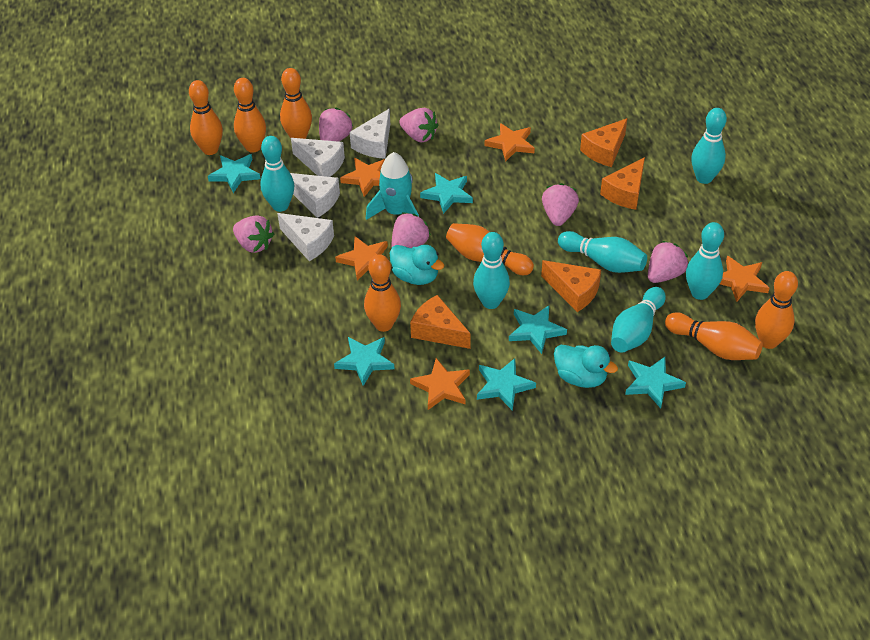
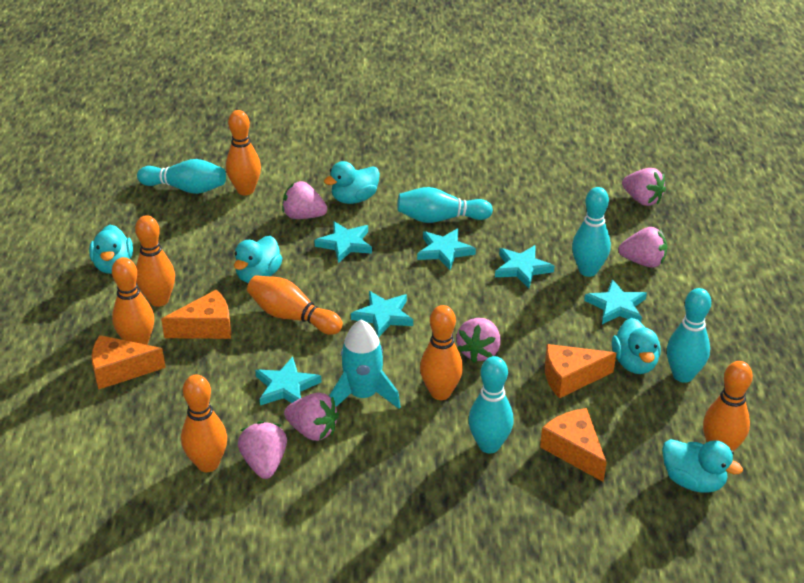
orange star: 5 -> 0
turquoise bowling pin: 6 -> 5
turquoise duck: 2 -> 5
white cheese: 4 -> 0

